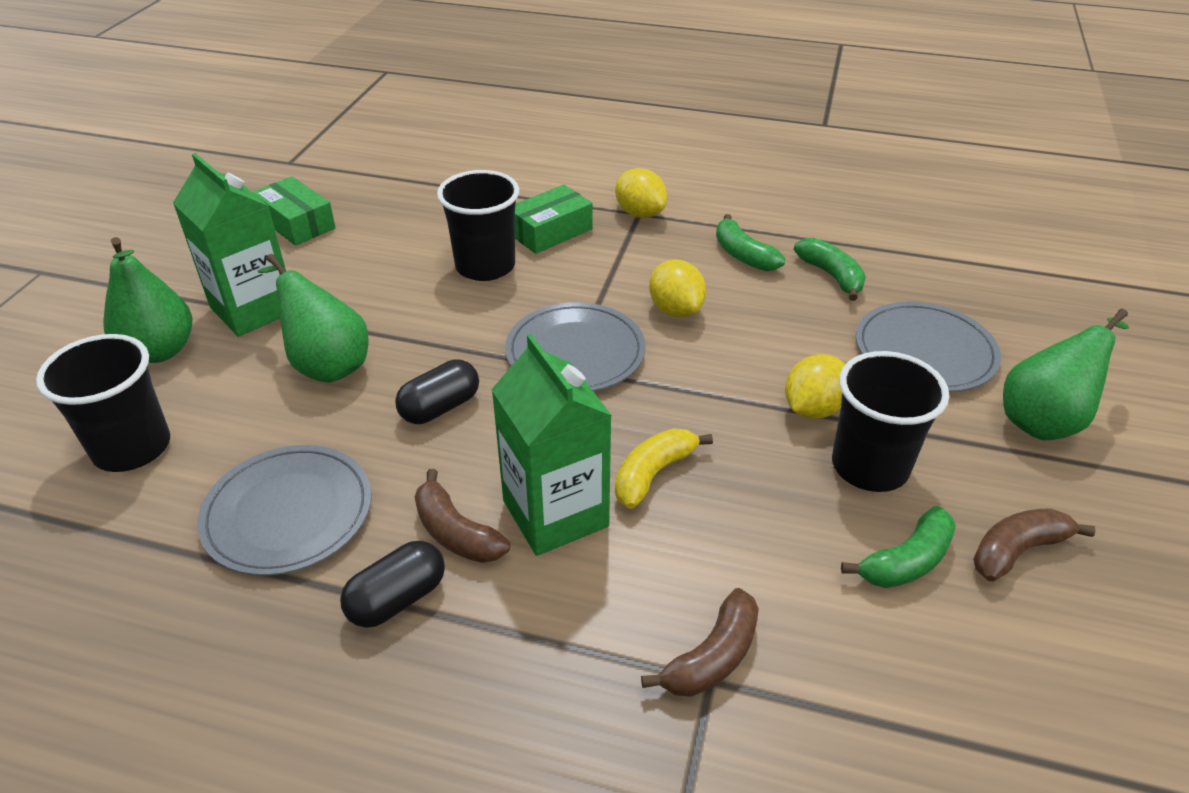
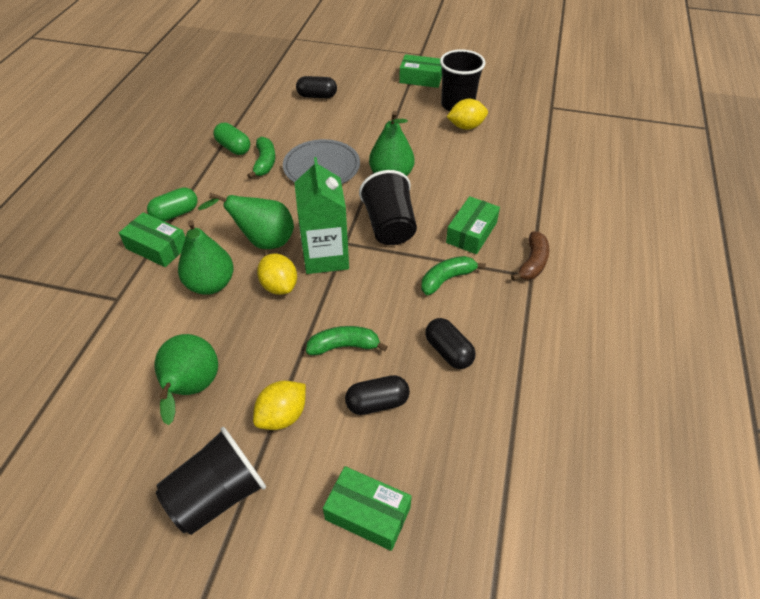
black capsule: 2 -> 3
brown banana: 3 -> 1
green box: 2 -> 4
green capsule: 0 -> 2
green carton: 2 -> 1
green pear: 3 -> 4
grey plate: 3 -> 1
yellow banana: 1 -> 0

